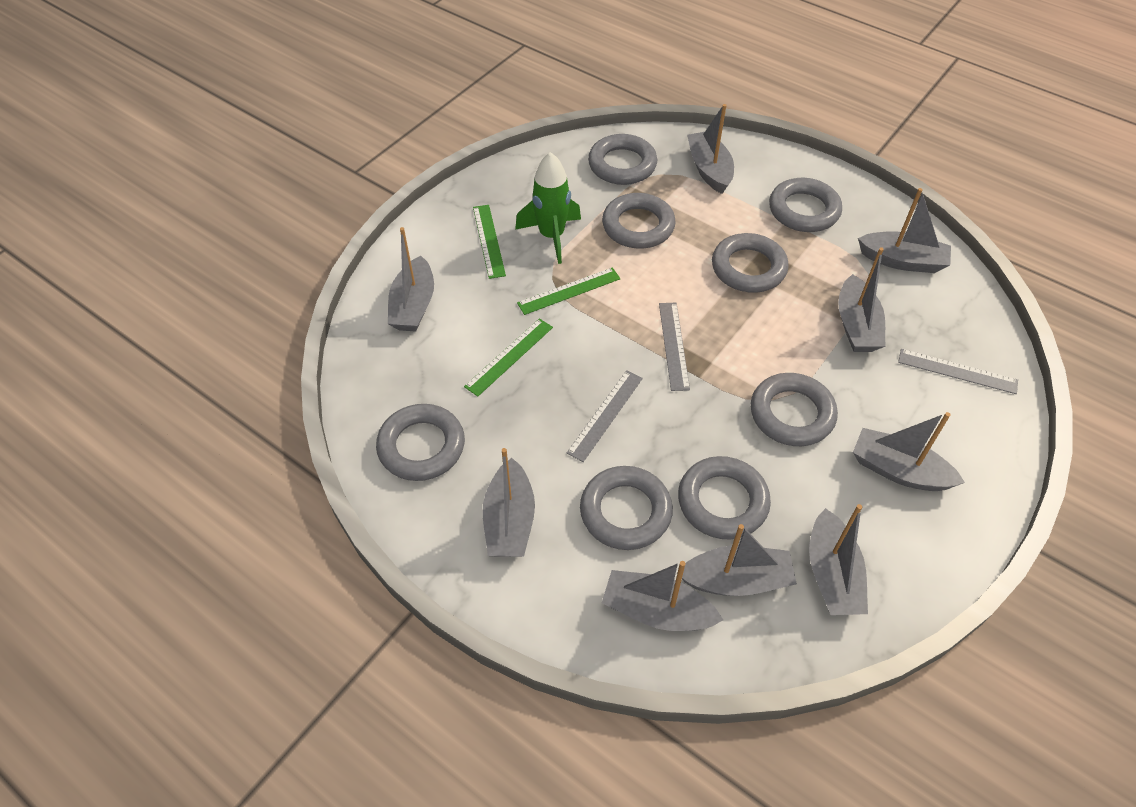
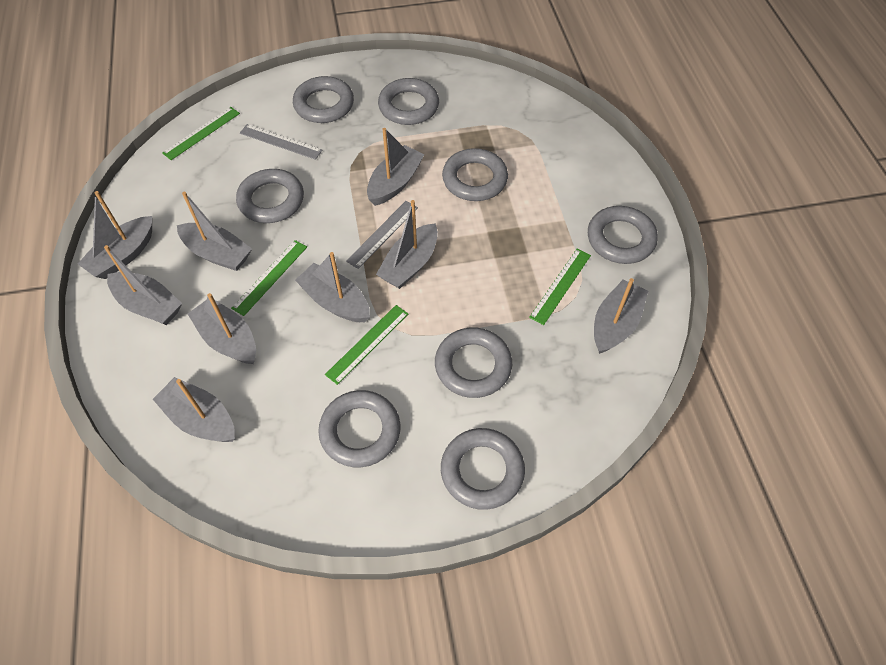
green rocket: 1 -> 0
green ruler: 3 -> 4
grey ruler: 3 -> 2

